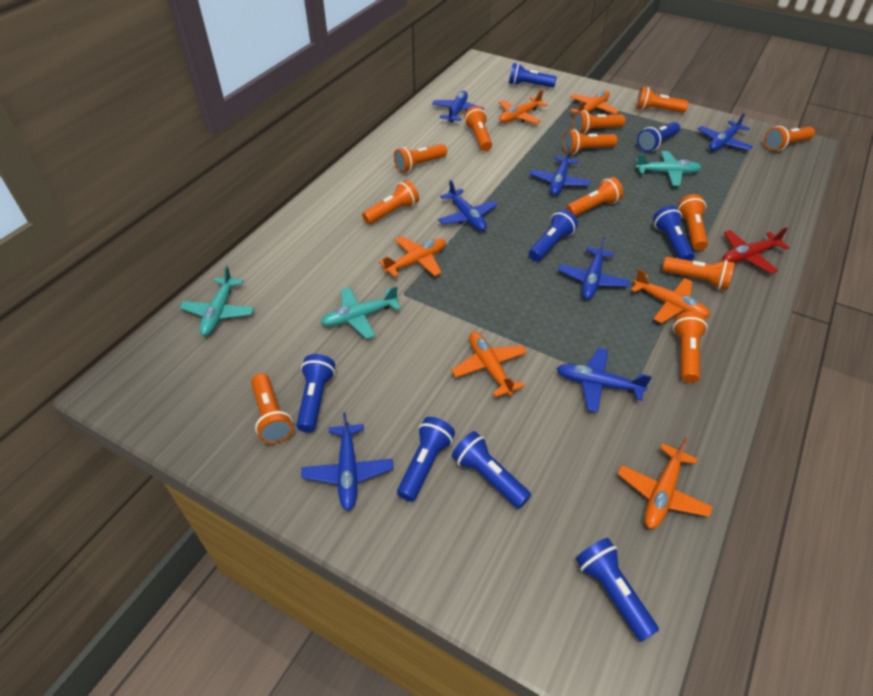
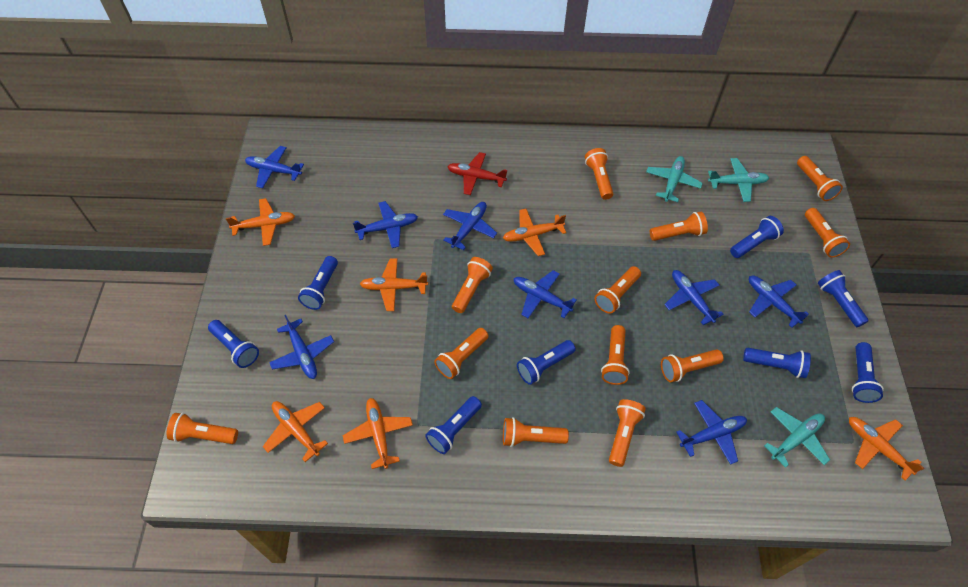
blue plane: 7 -> 8

